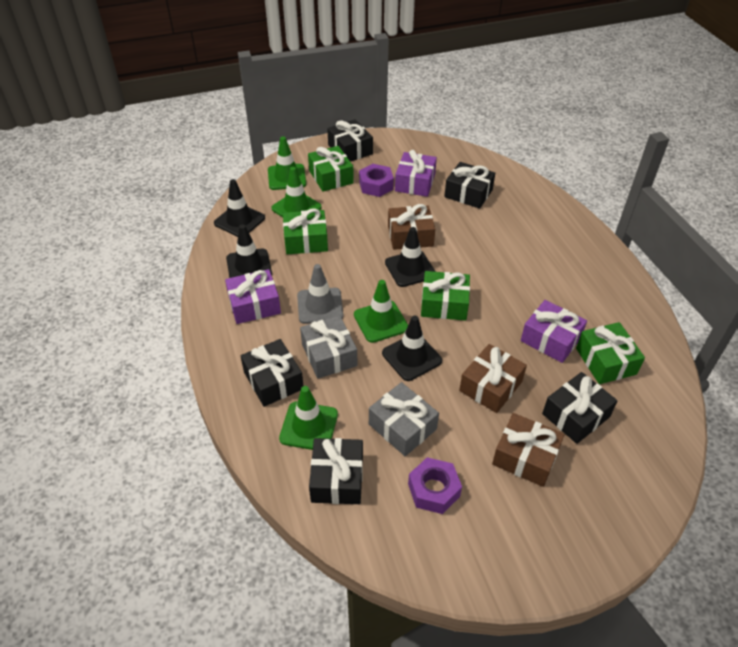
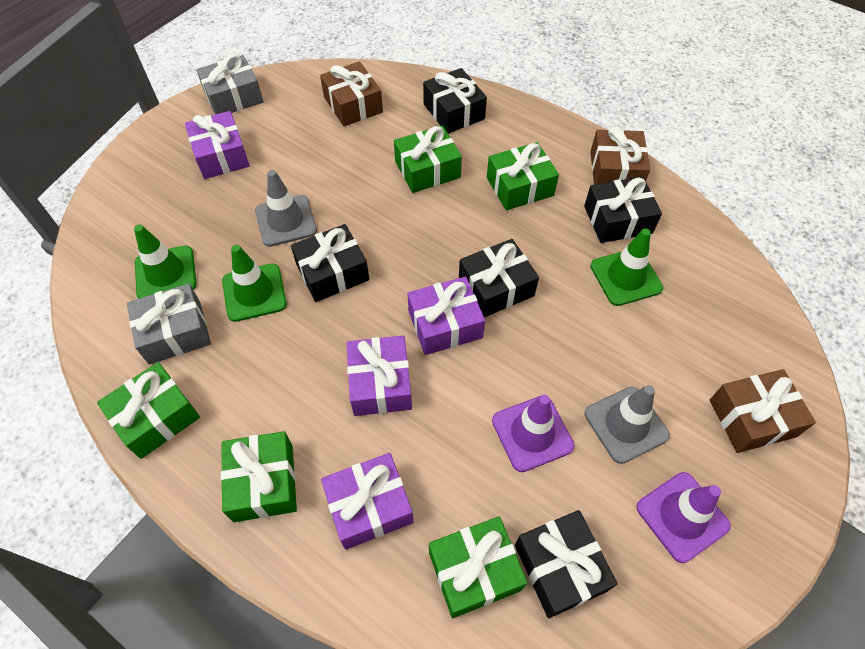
black traffic cone: 4 -> 0
green gift: 4 -> 5
green traffic cone: 4 -> 3
grey traffic cone: 1 -> 2
purple gift: 3 -> 4
purple nut: 2 -> 0
purple traffic cone: 0 -> 2

